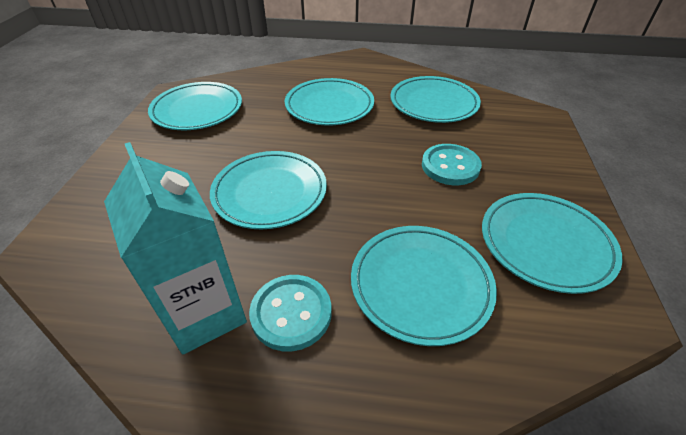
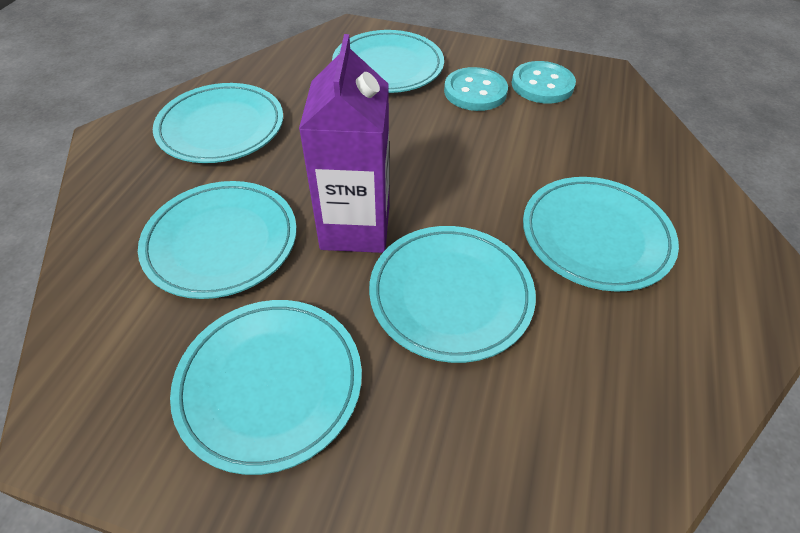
purple carton: 0 -> 1
turquoise carton: 1 -> 0

